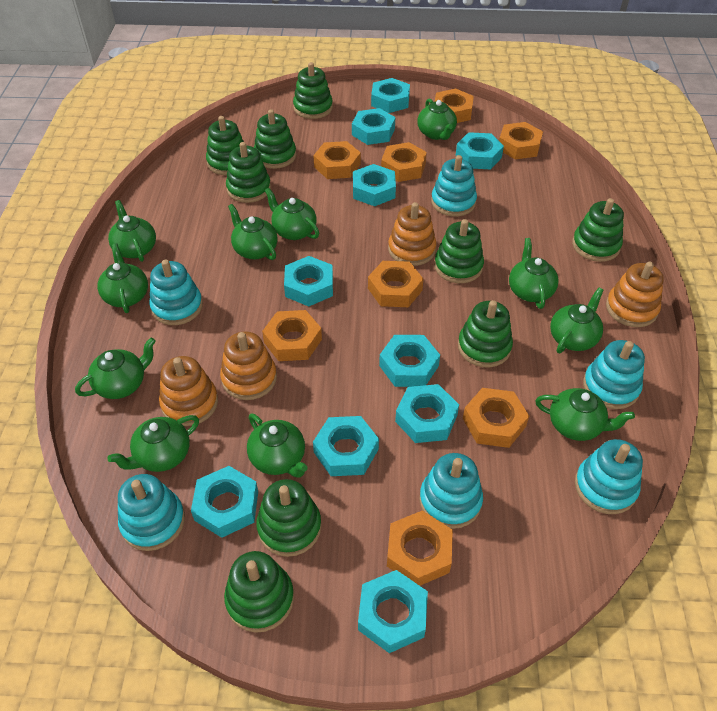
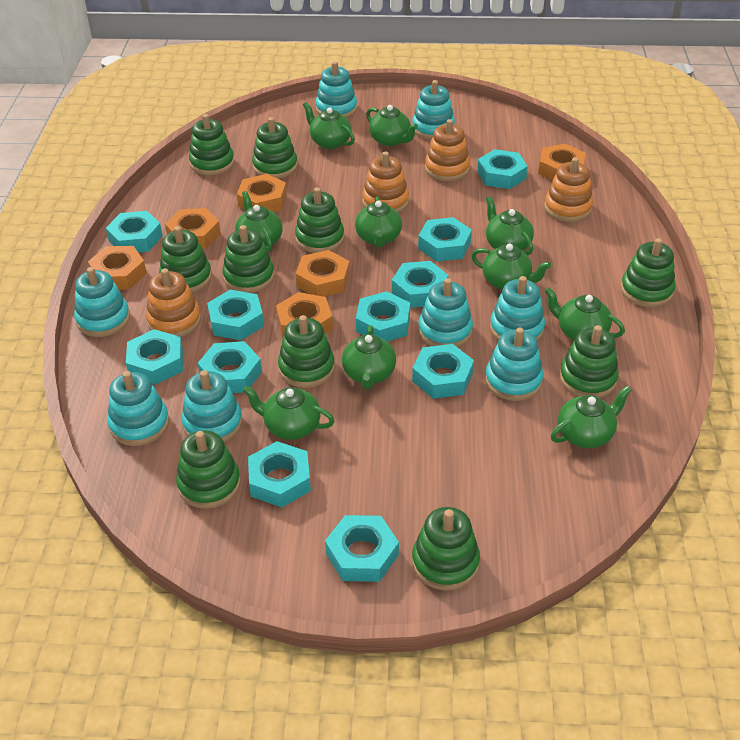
green stacking toy: 9 -> 10
green teapot: 11 -> 10
orange nut: 8 -> 6
turquoise nut: 10 -> 11
turquoise stacking toy: 6 -> 8

